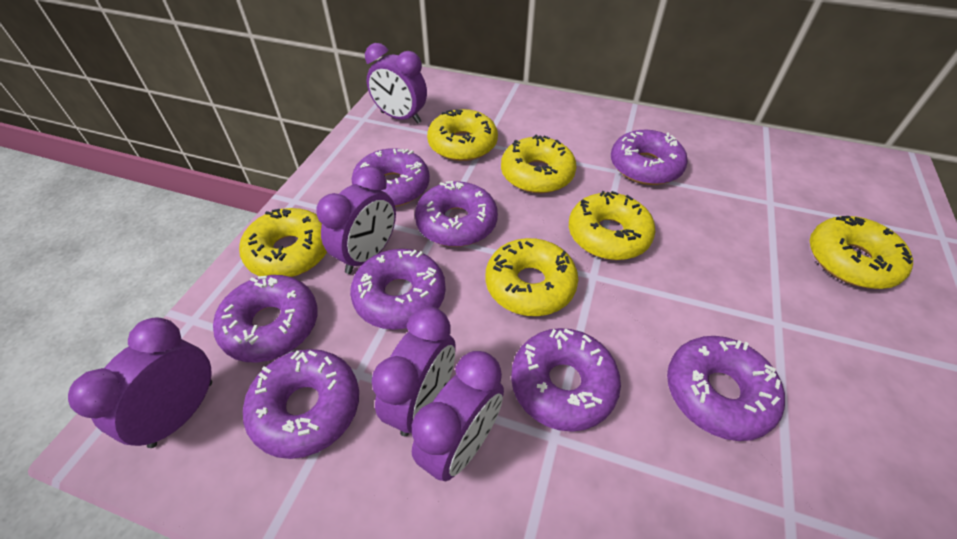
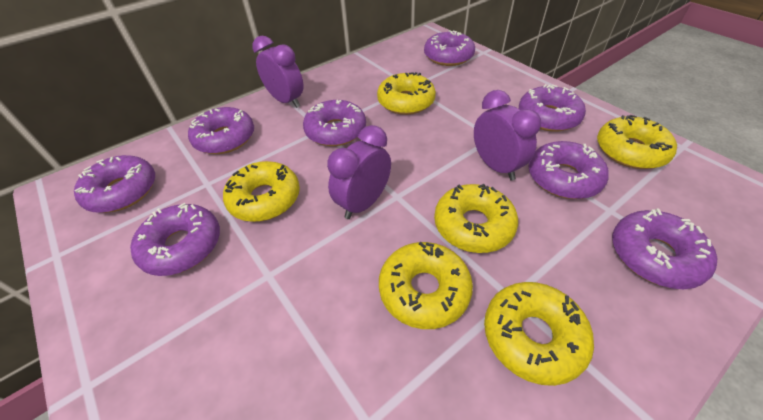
purple clock: 5 -> 3

